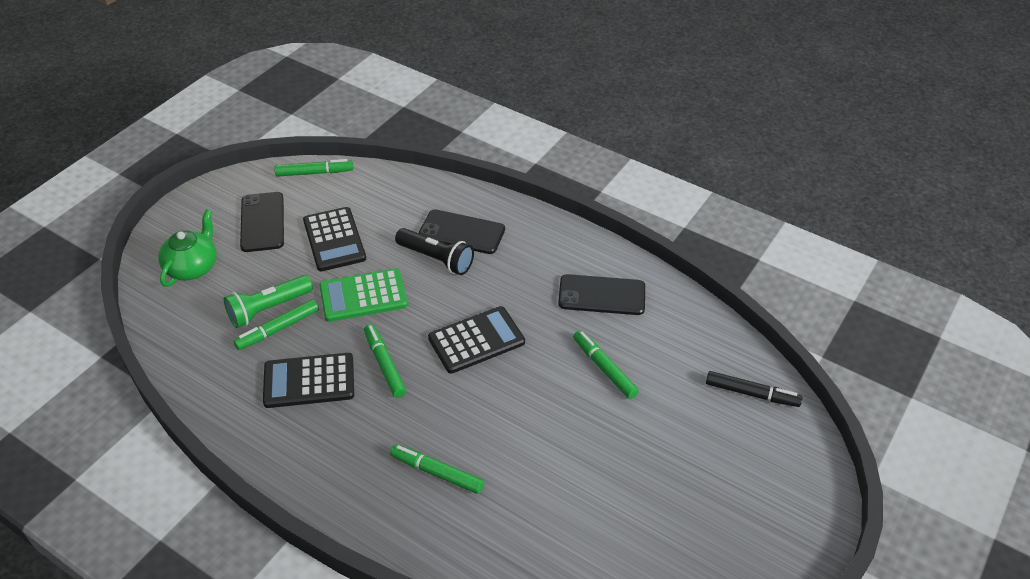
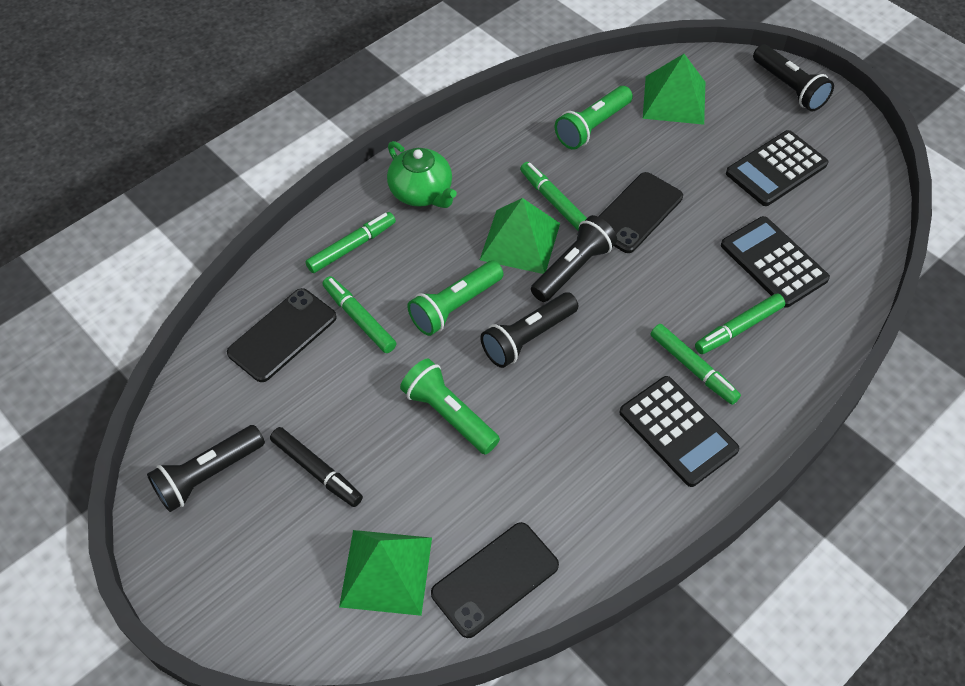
black flashlight: 1 -> 4
green calculator: 1 -> 0
green flashlight: 1 -> 3
green pyramid: 0 -> 3

